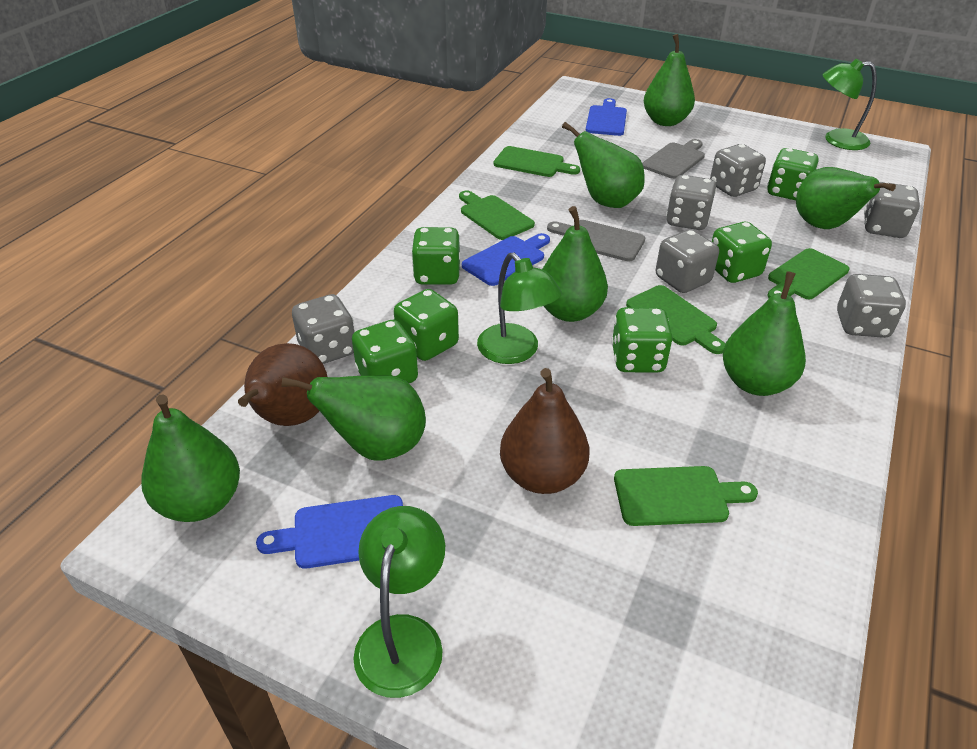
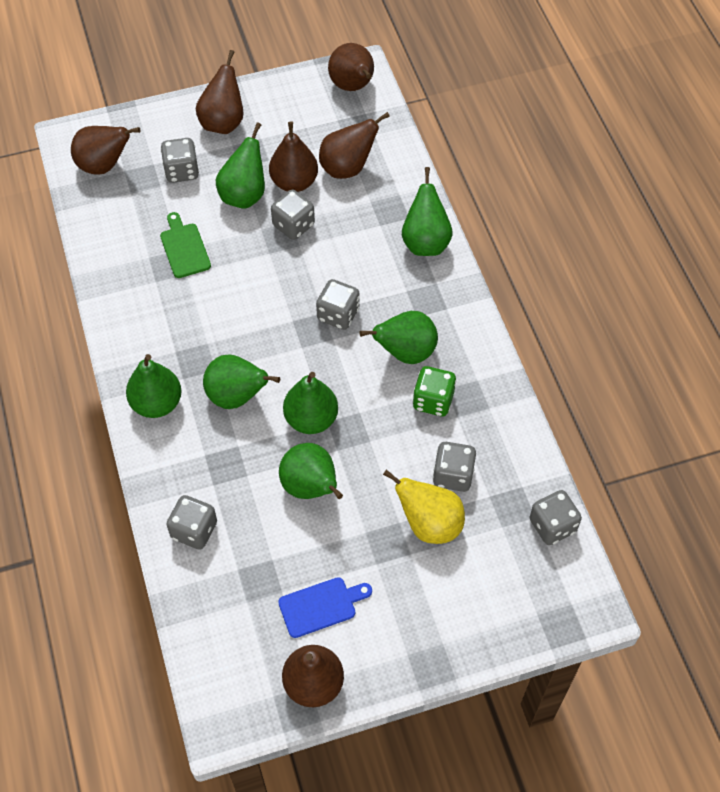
blue cutting board: 3 -> 1
brown pear: 2 -> 6
green cutting board: 5 -> 1
green dice: 6 -> 1
green lamp: 3 -> 0
grey cutting board: 2 -> 0
yellow pear: 0 -> 1

